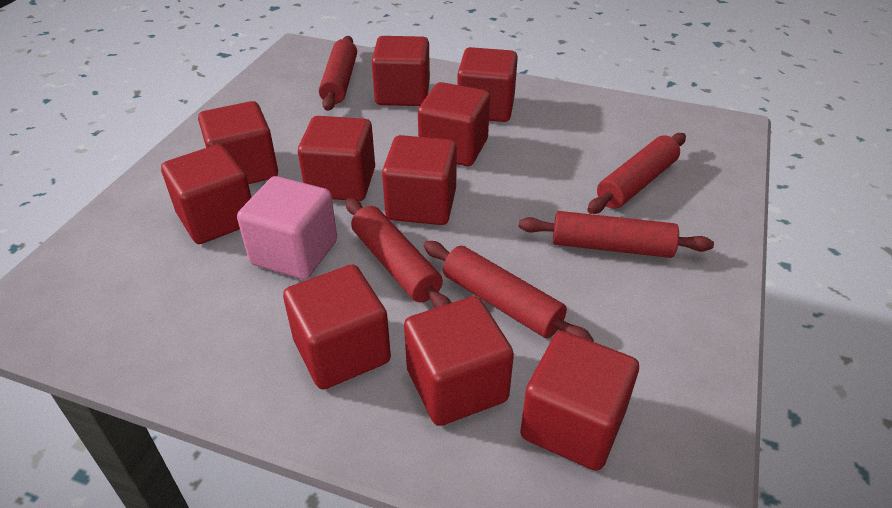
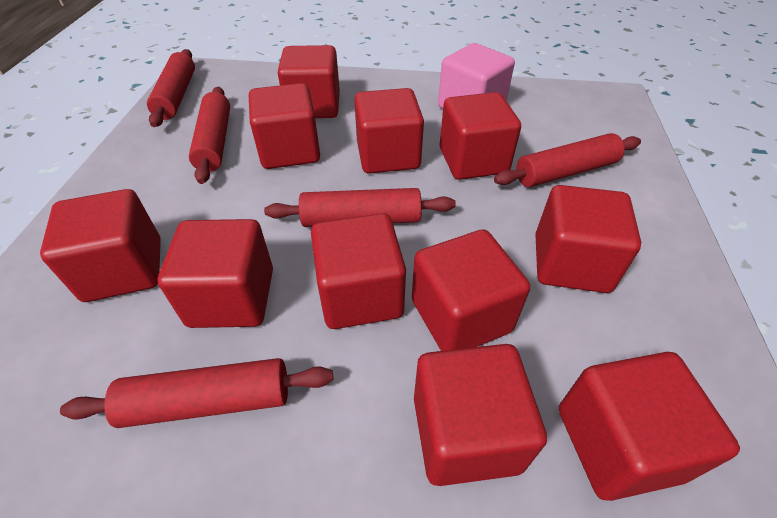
red cube: 10 -> 11

